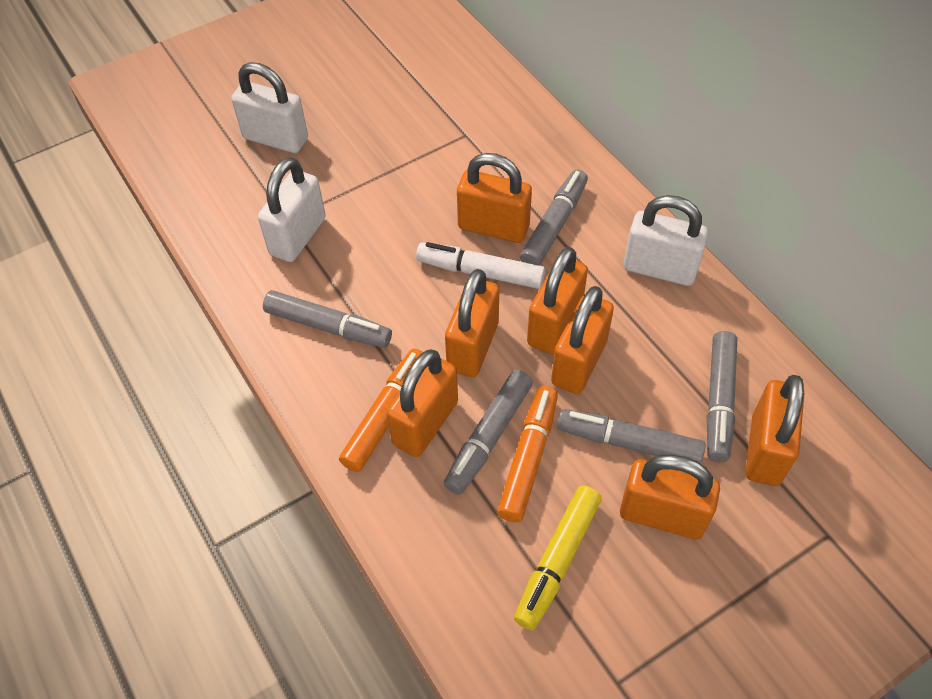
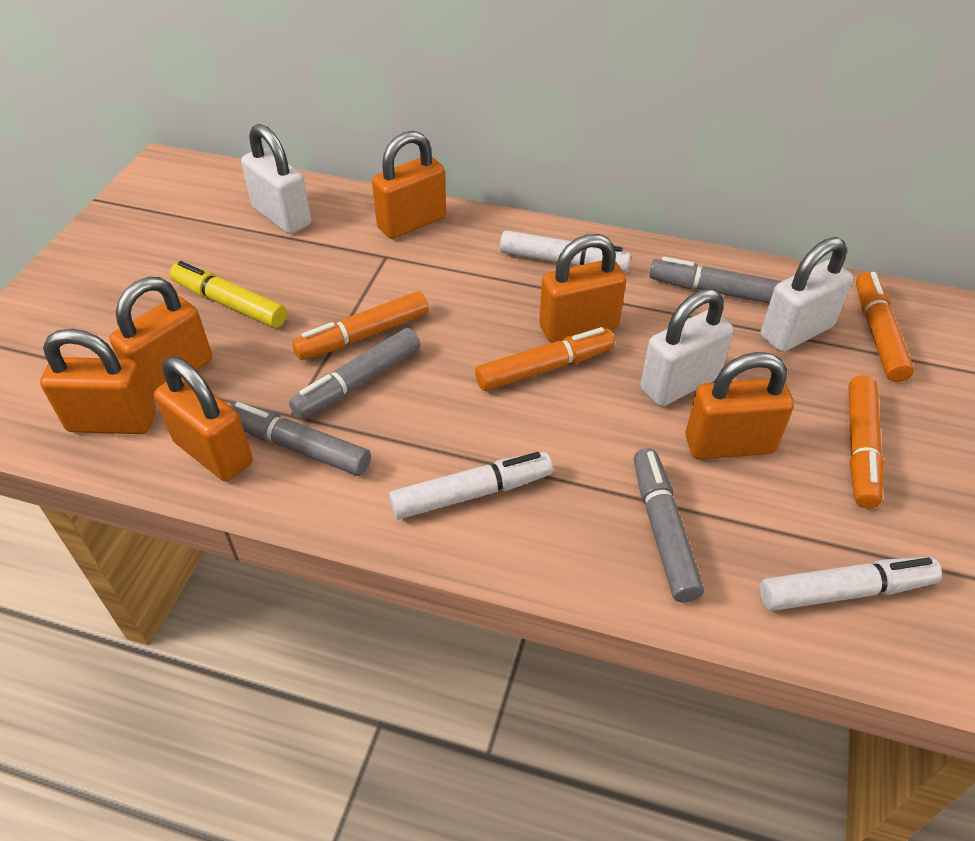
grey marker: 5 -> 4
orange marker: 2 -> 4
orange padlock: 7 -> 6
white marker: 1 -> 3

